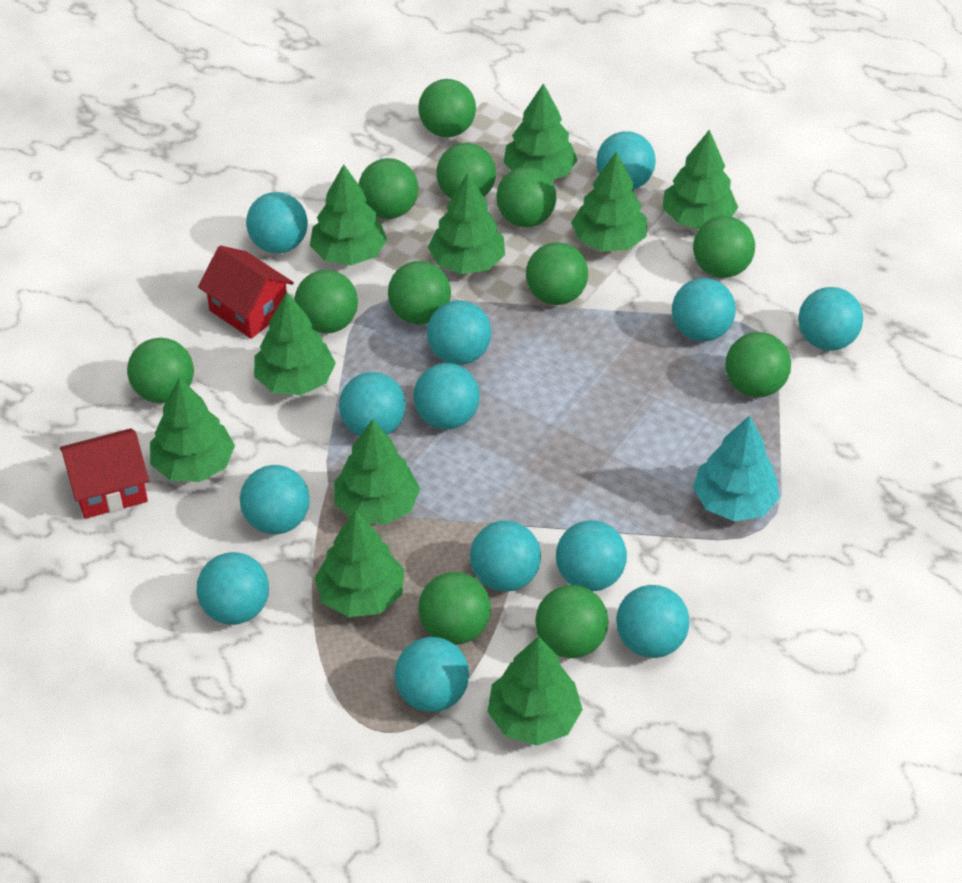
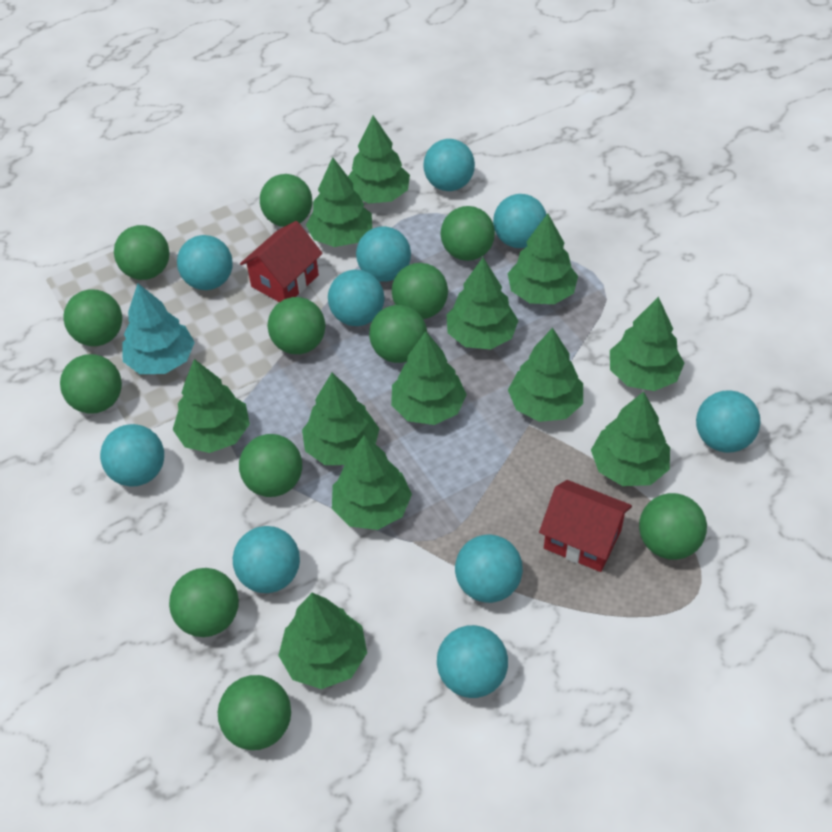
green tree: 10 -> 12
turquoise ball: 13 -> 10

